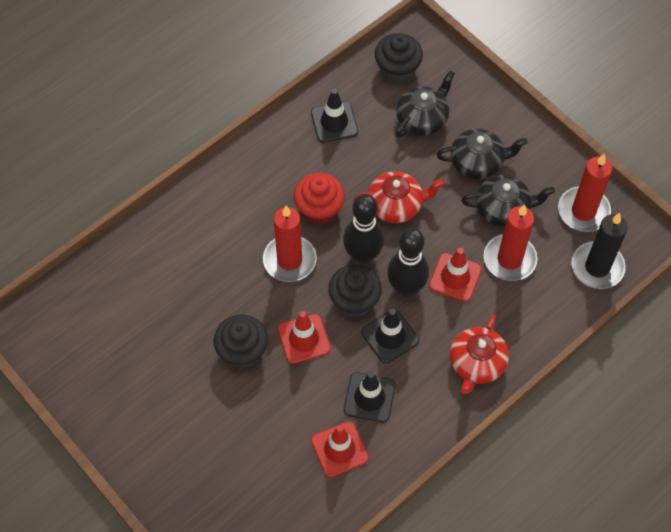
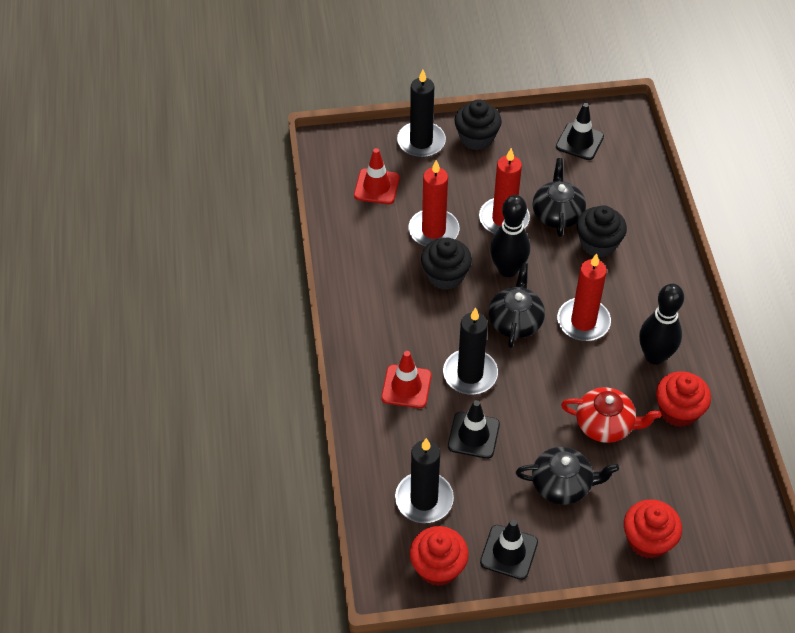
black candle: 1 -> 3
red cupcake: 1 -> 3
red teapot: 2 -> 1
red traffic cone: 3 -> 2

